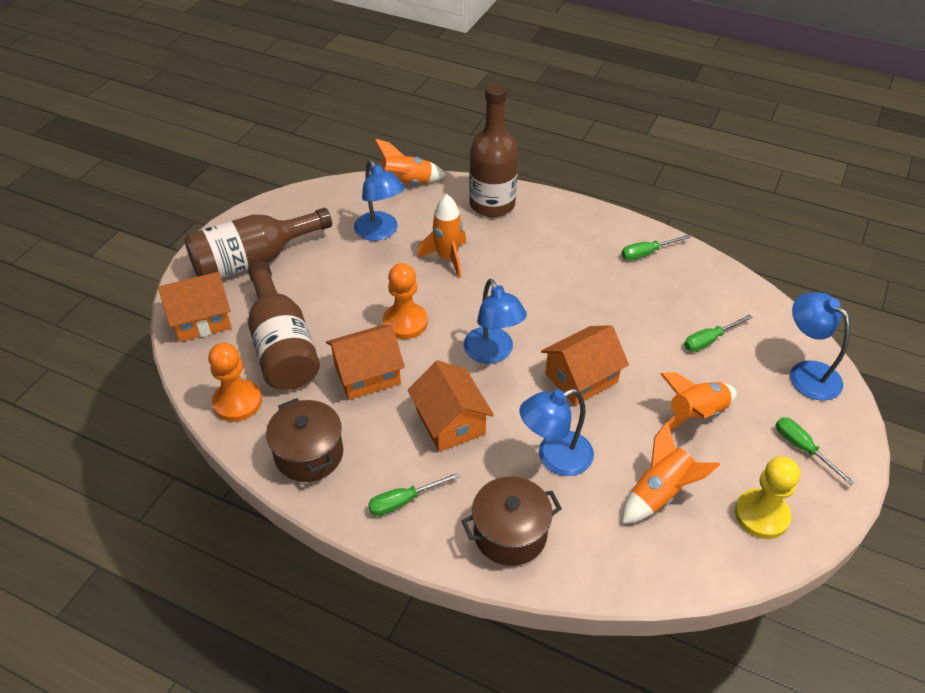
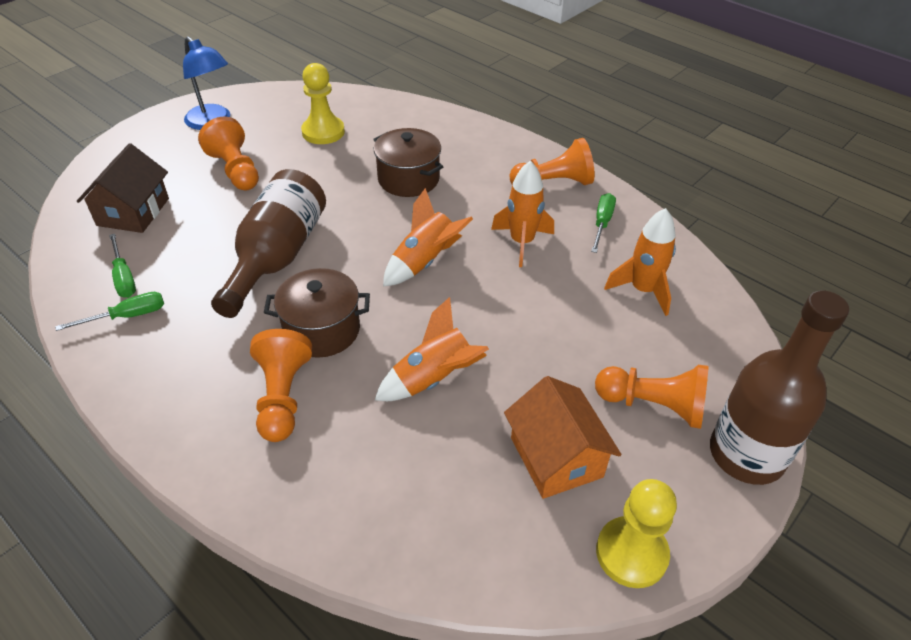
blue lamp: 4 -> 1
brown bottle: 3 -> 2
brown house: 0 -> 1
green screwdriver: 4 -> 3
orange house: 4 -> 1
orange pawn: 2 -> 4
yellow pawn: 1 -> 2

